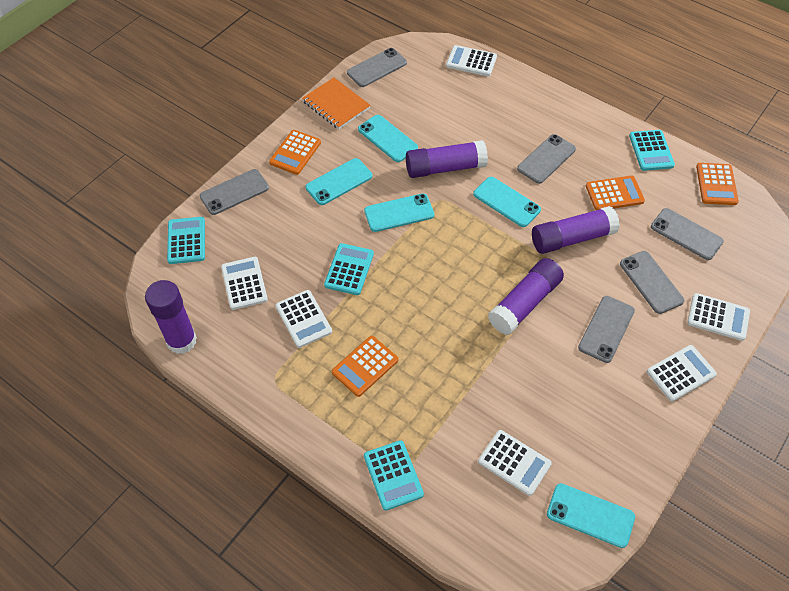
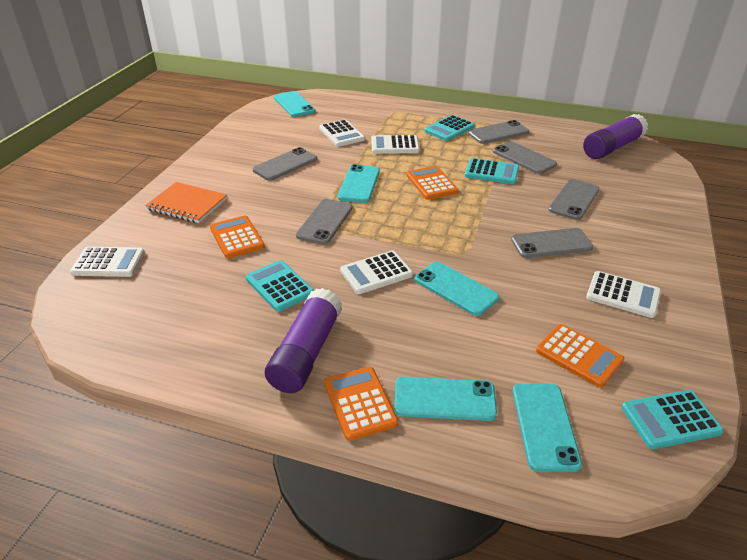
purple glue stick: 4 -> 2
white calculator: 6 -> 5

